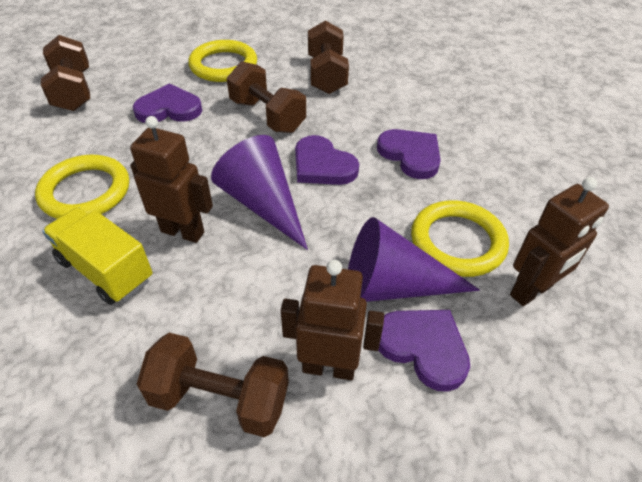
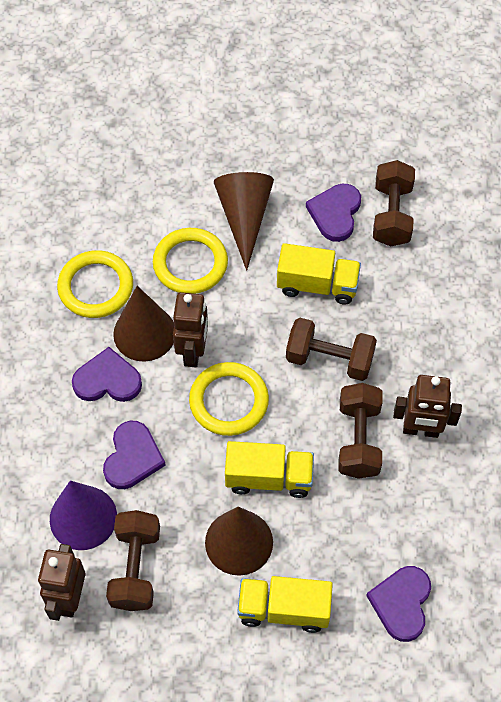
brown cone: 0 -> 3
purple cone: 2 -> 1
yellow truck: 1 -> 3

